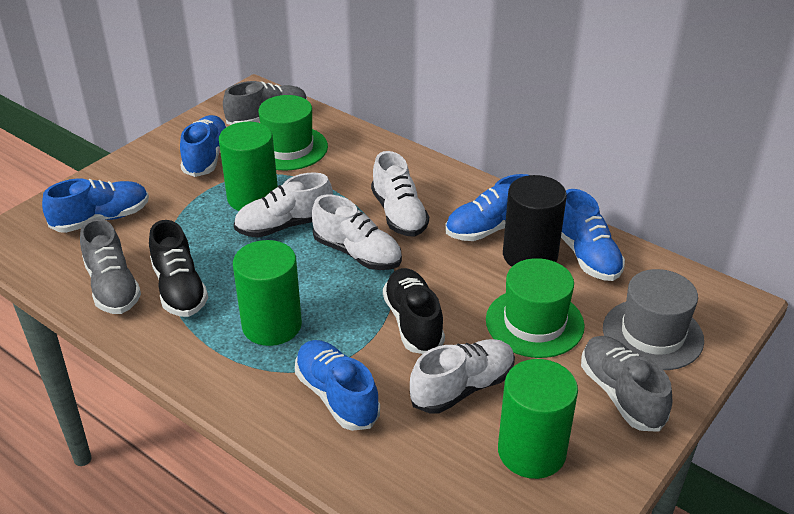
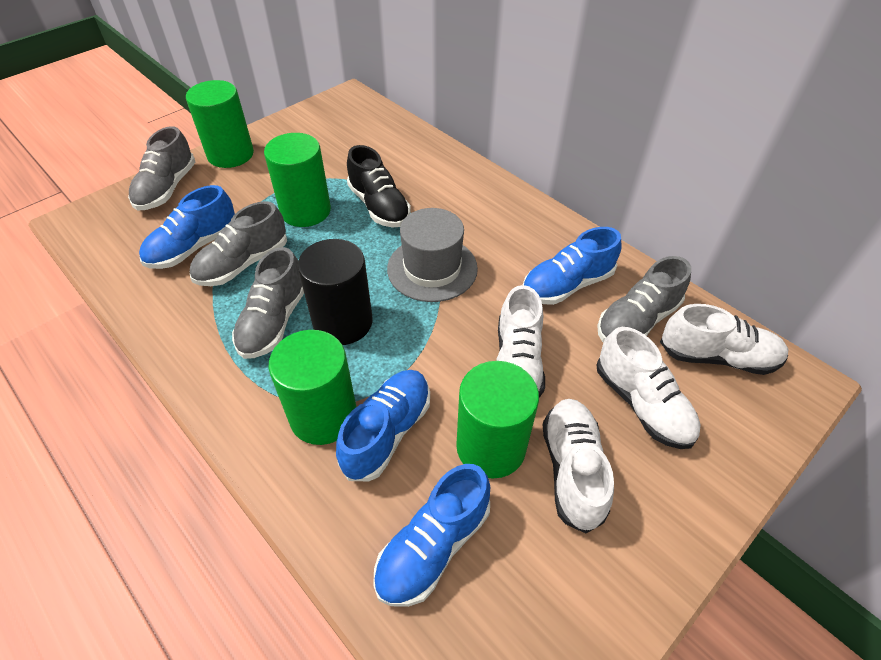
black shoe: 2 -> 1
blue shoe: 5 -> 4
green cylinder: 3 -> 4
green hat: 2 -> 0
grey shoe: 3 -> 4

